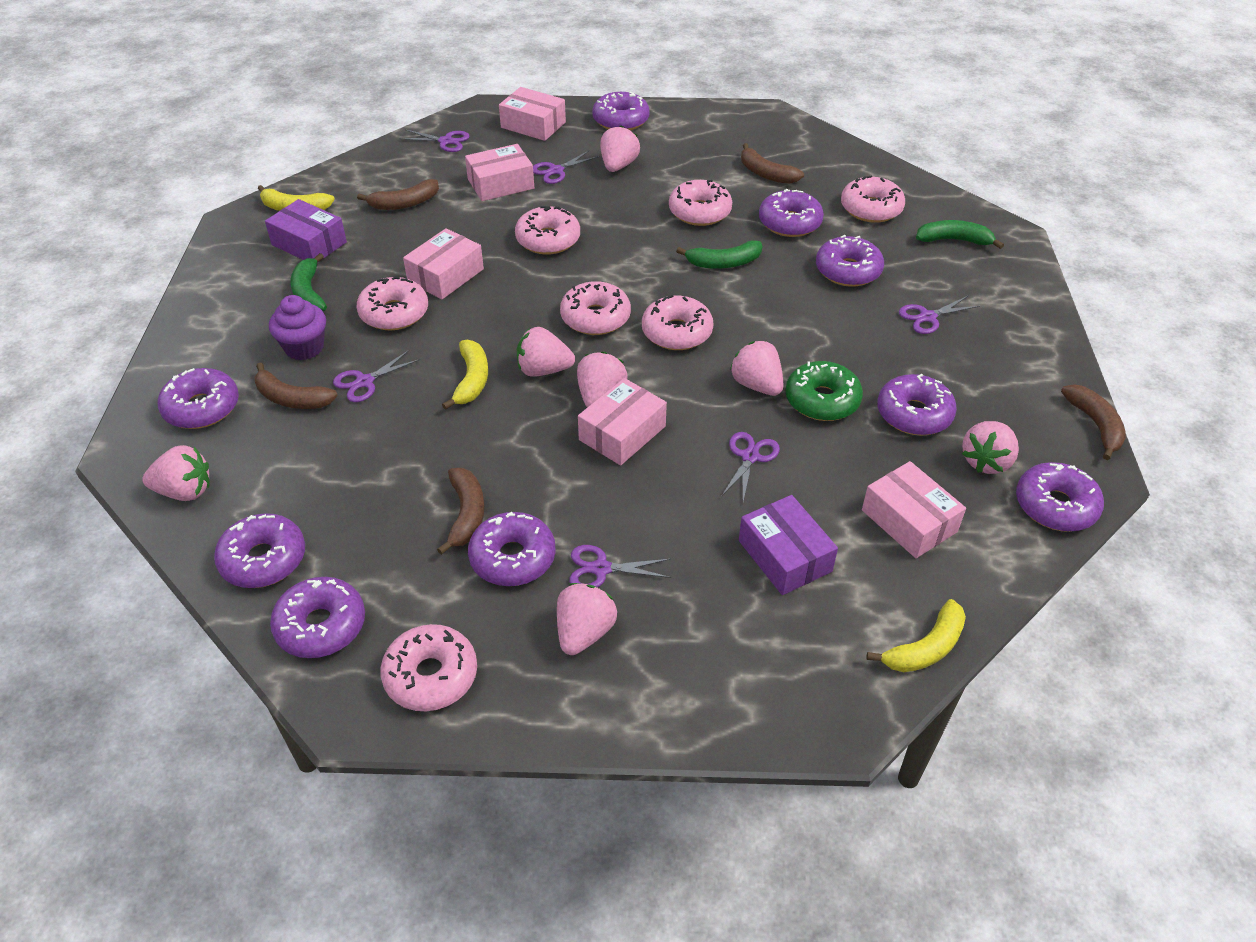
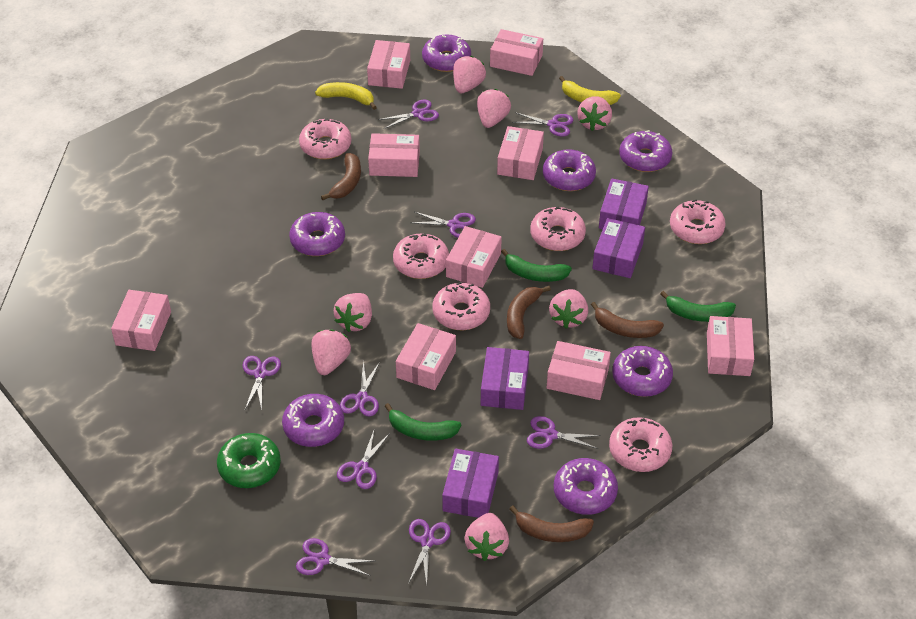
brown banana: 5 -> 4
pink box: 5 -> 9
pink donut: 7 -> 6
purple box: 2 -> 4
purple cupcake: 1 -> 0
purple donut: 9 -> 7
purple scissors: 6 -> 9
yellow banana: 3 -> 2

